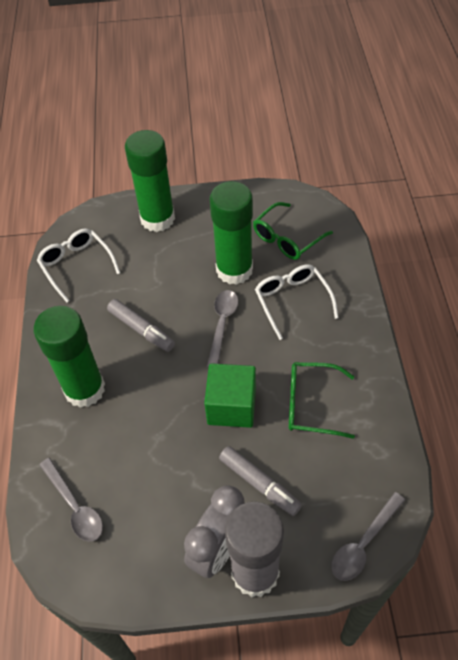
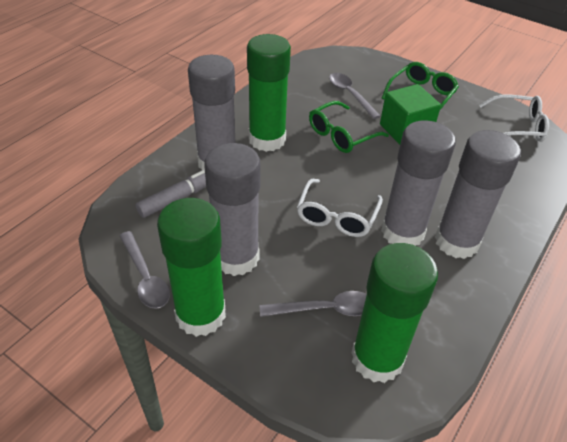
grey clock: 1 -> 0
grey glue stick: 1 -> 4
grey marker: 2 -> 1

